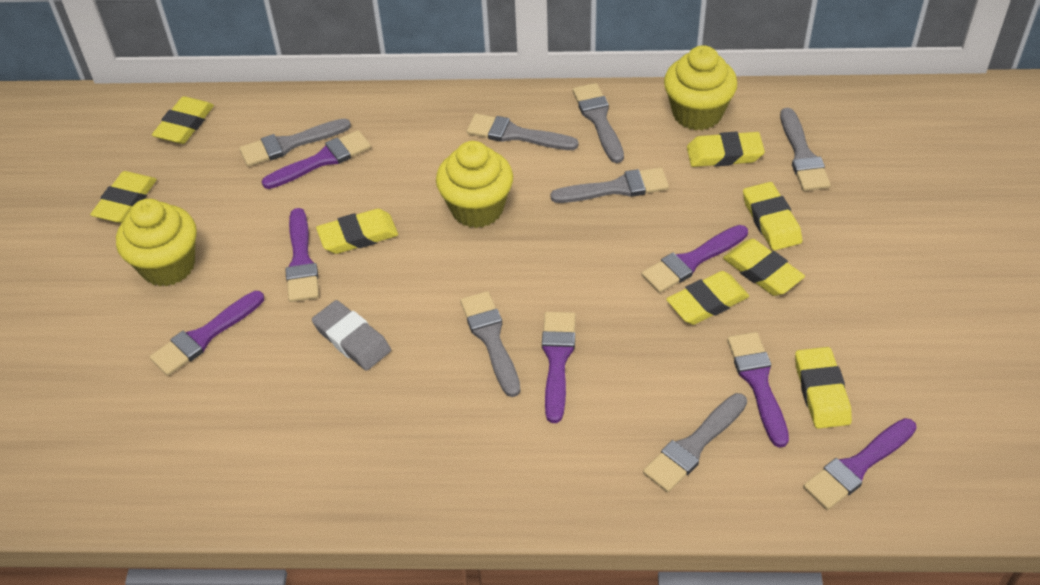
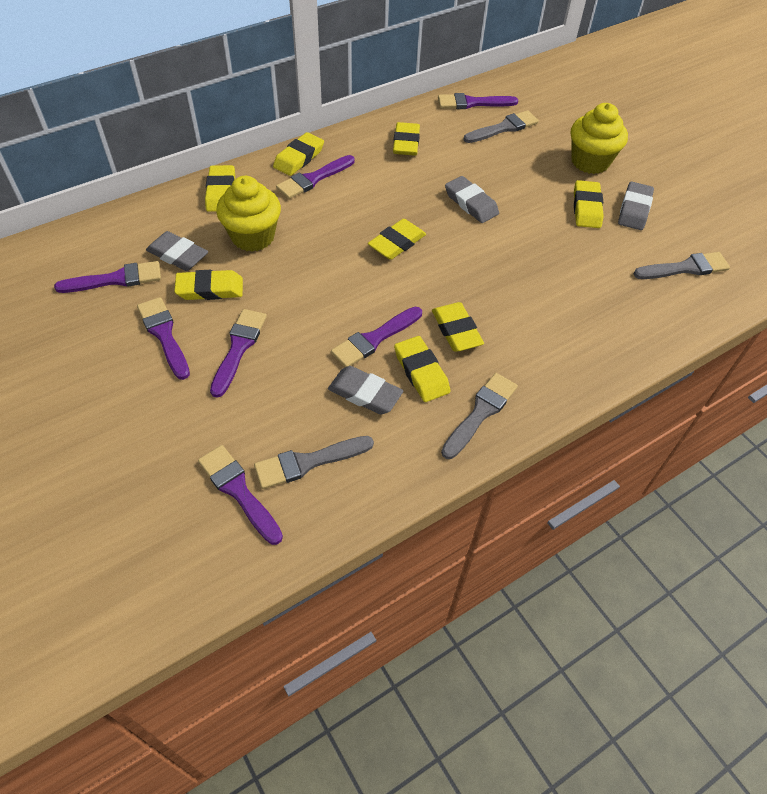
grey brush: 7 -> 4
grey eraser: 1 -> 4
yellow cupcake: 3 -> 2

